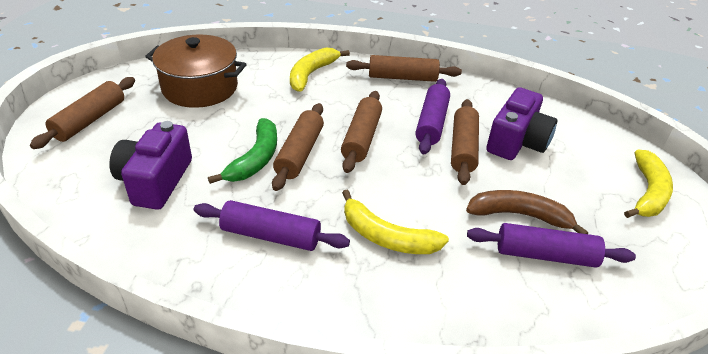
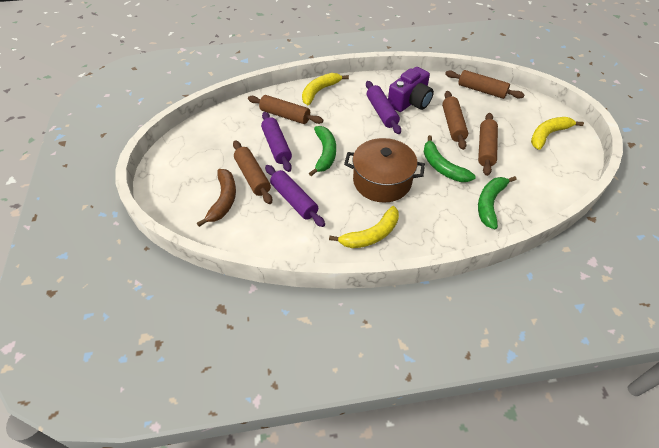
green banana: 1 -> 3
purple camera: 2 -> 1

